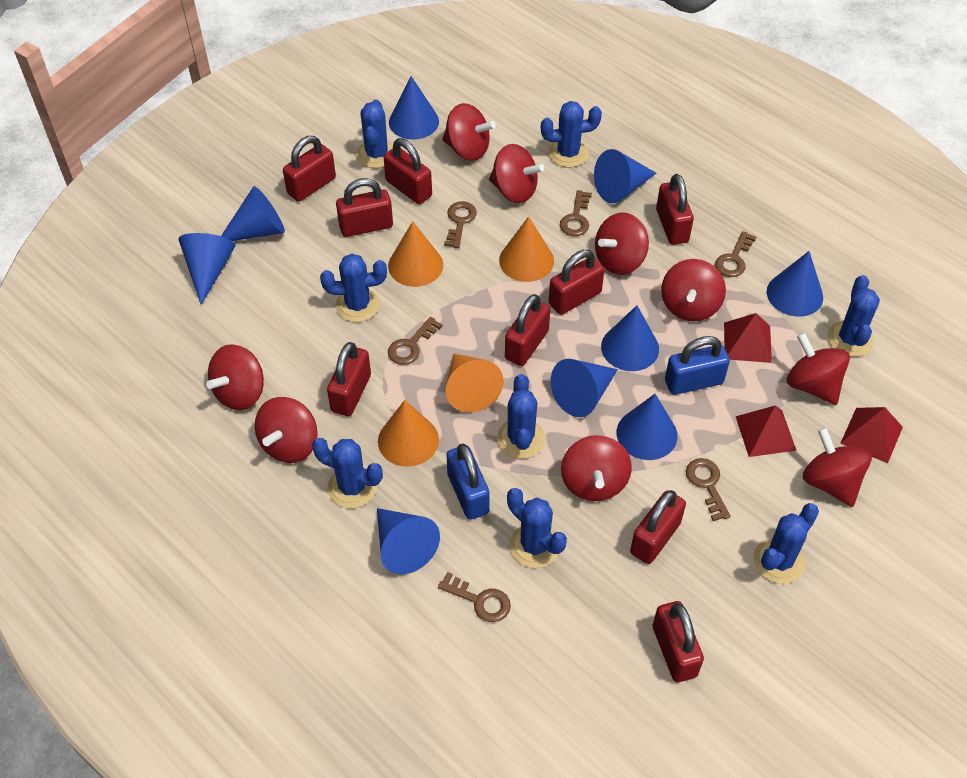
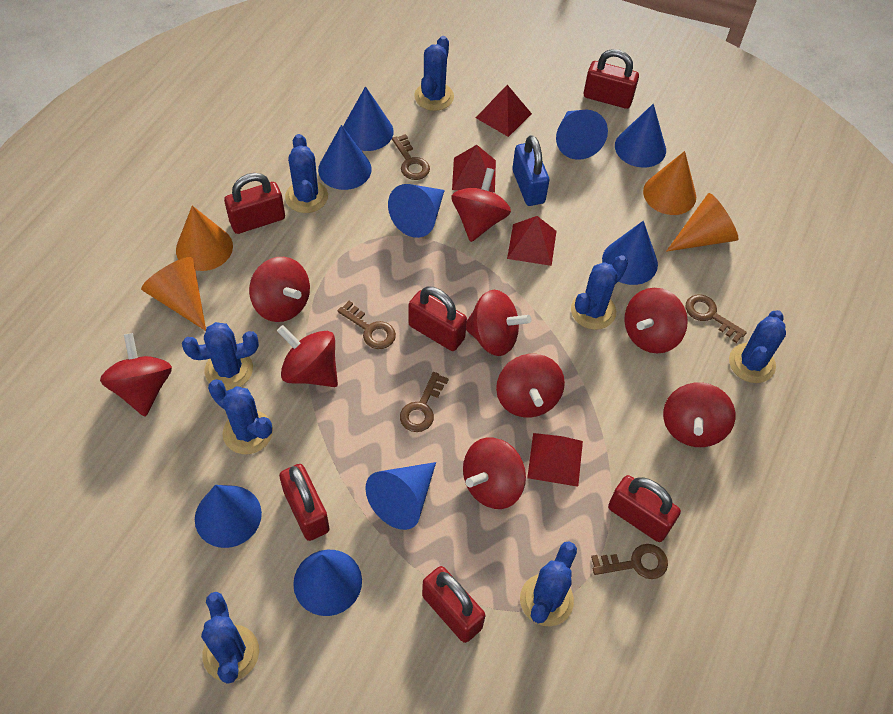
blue padlock: 2 -> 1
brown key: 6 -> 5
red padlock: 9 -> 6
red pyramid: 3 -> 4

